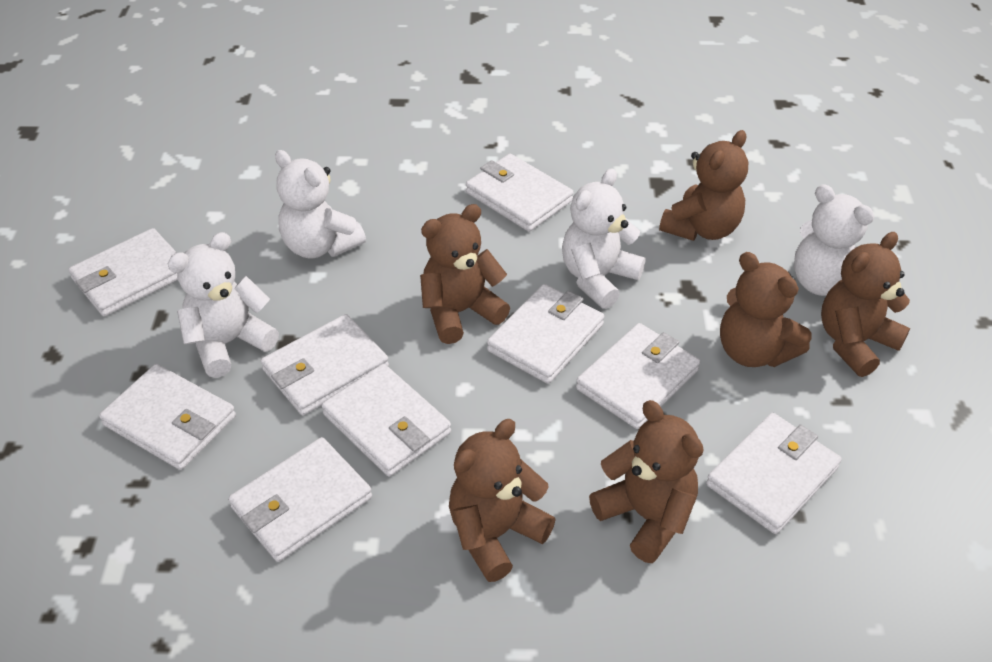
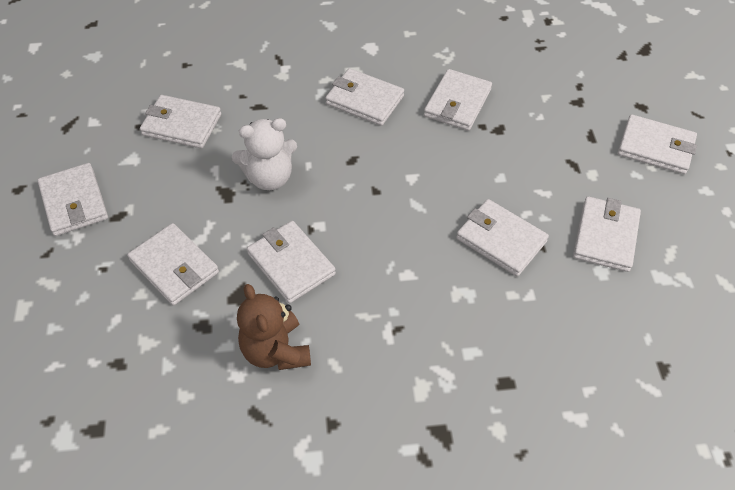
brown teddy bear: 6 -> 1
white teddy bear: 4 -> 1

